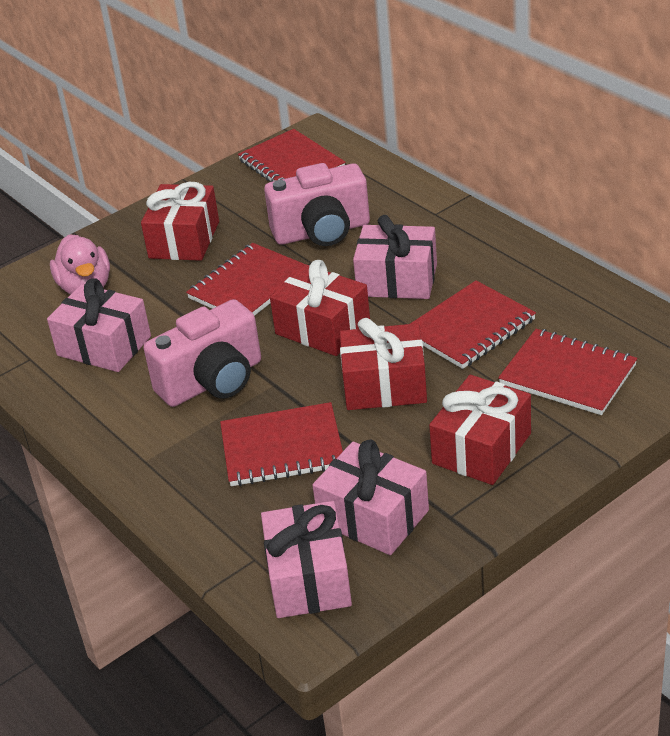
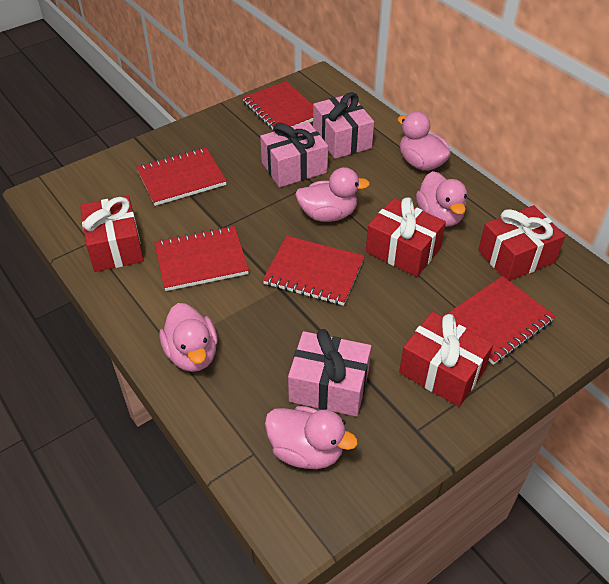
pink camera: 2 -> 0
pink duck: 1 -> 5
pink gift: 4 -> 3

